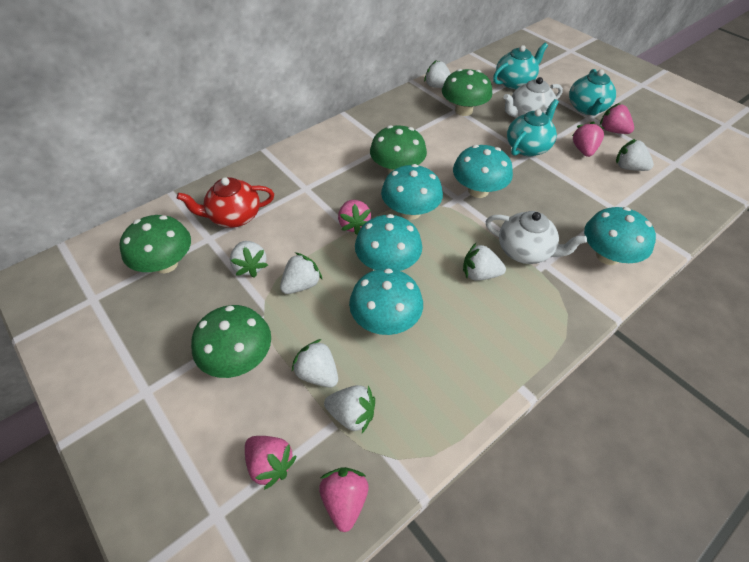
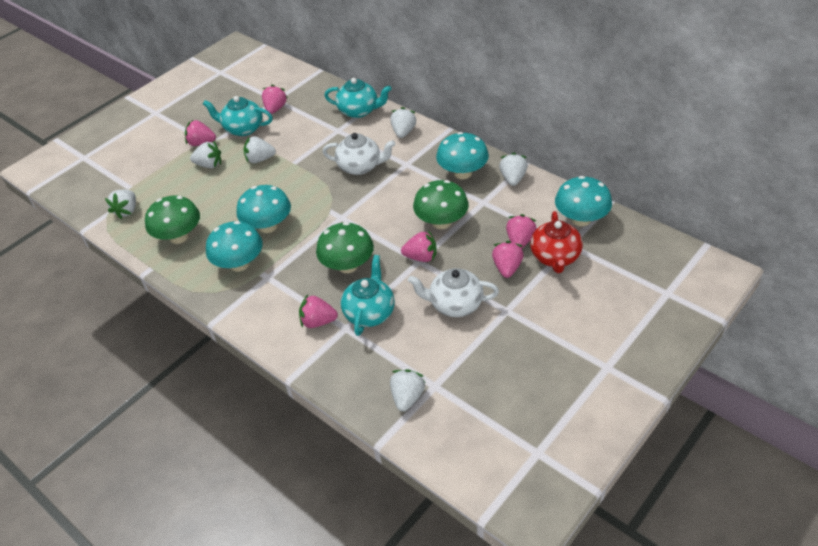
green mushroom: 4 -> 3
pink strawberry: 5 -> 6
turquoise mushroom: 5 -> 4
white strawberry: 7 -> 6

